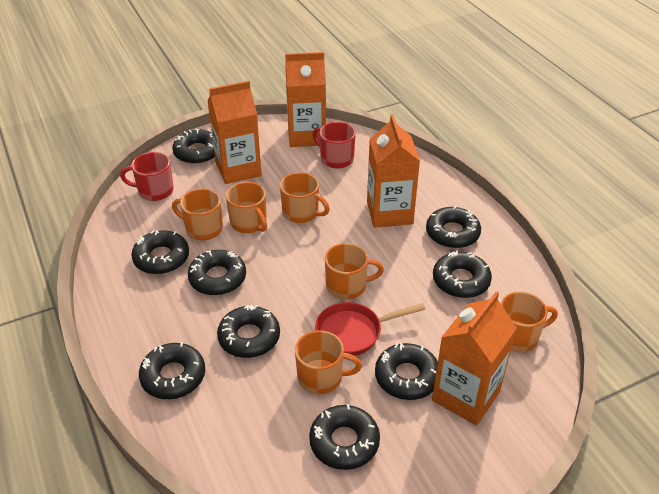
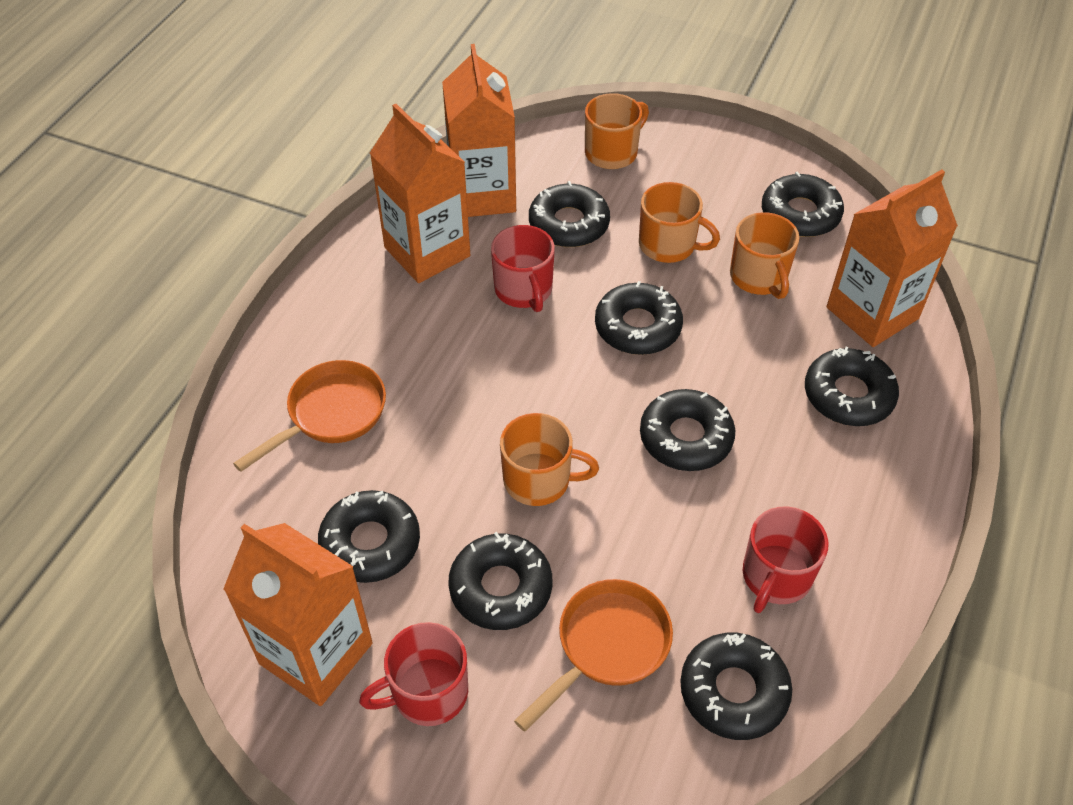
black donut: 9 -> 8
orange mug: 6 -> 4
orange pan: 0 -> 2
red mug: 2 -> 3
red pan: 1 -> 0

